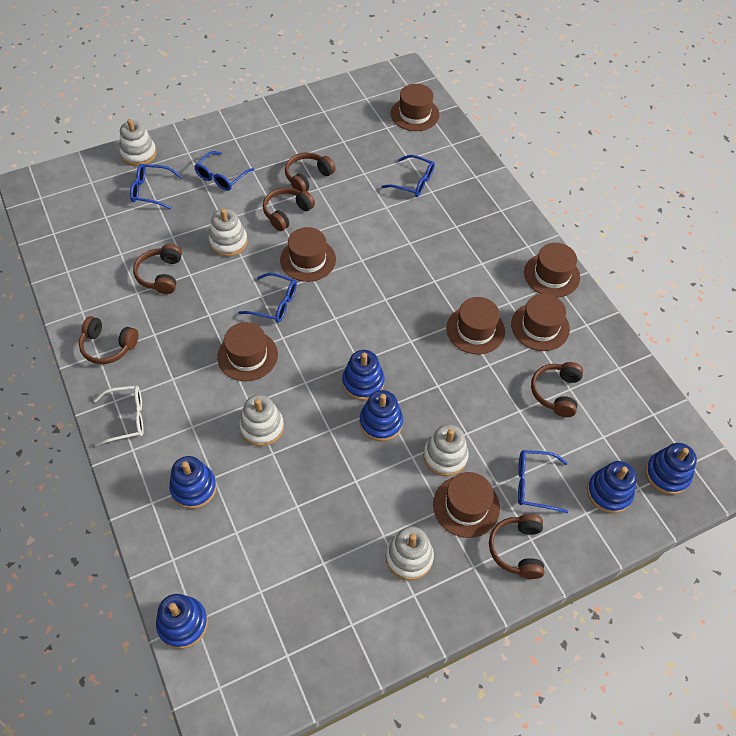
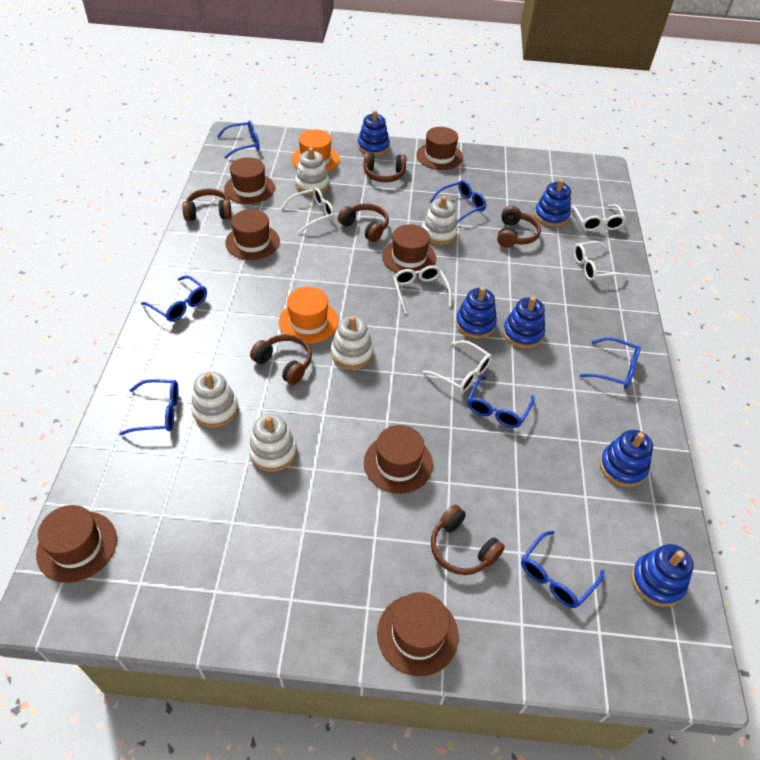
blue glasses: 5 -> 7
orange hat: 0 -> 2
white glasses: 1 -> 5

